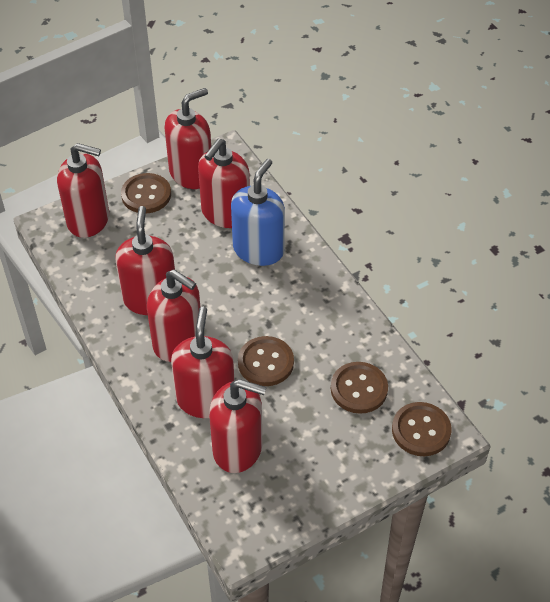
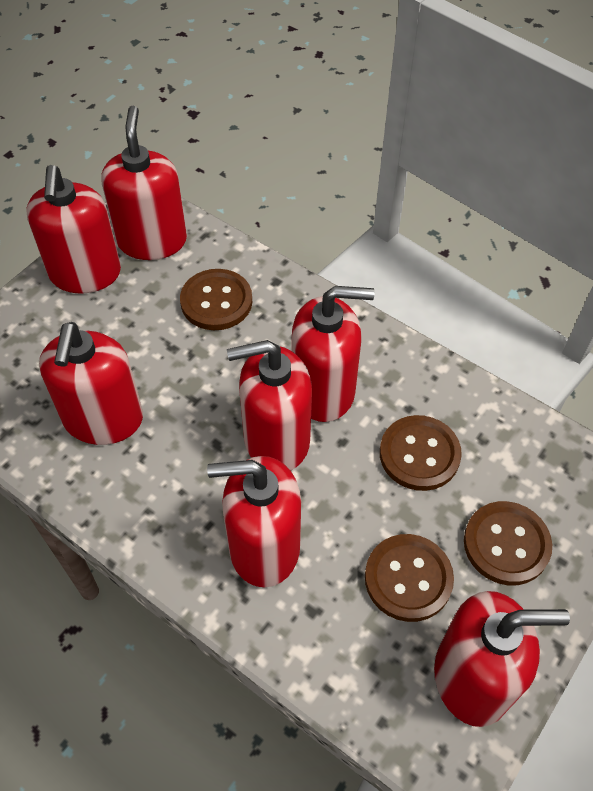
blue soap dispenser: 1 -> 0

